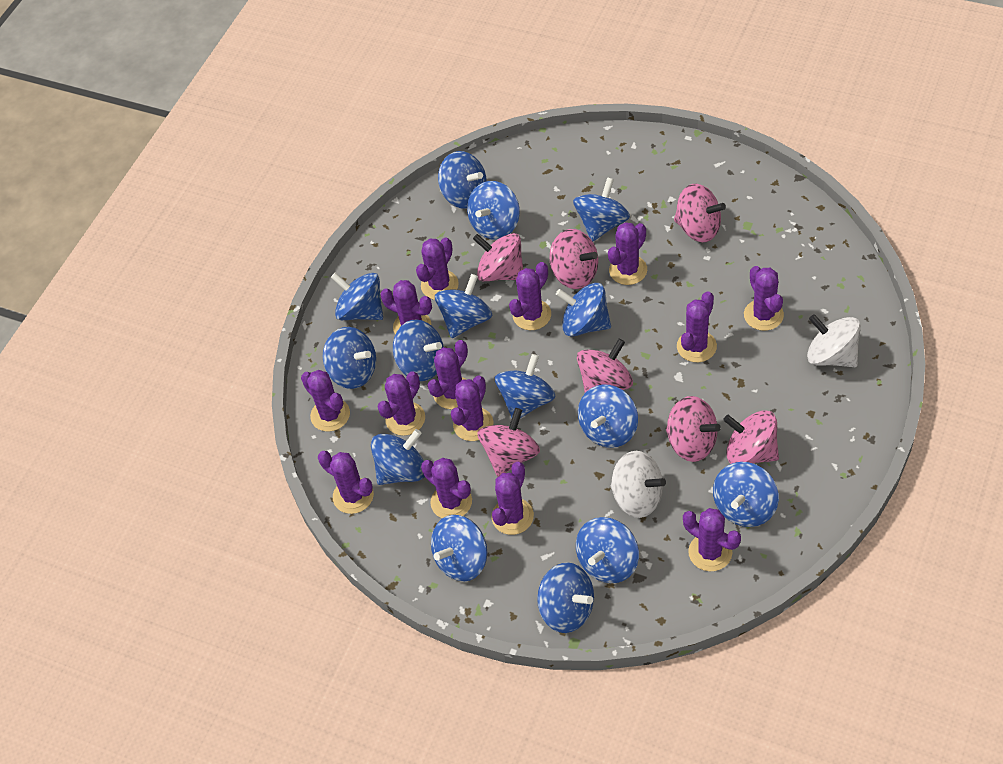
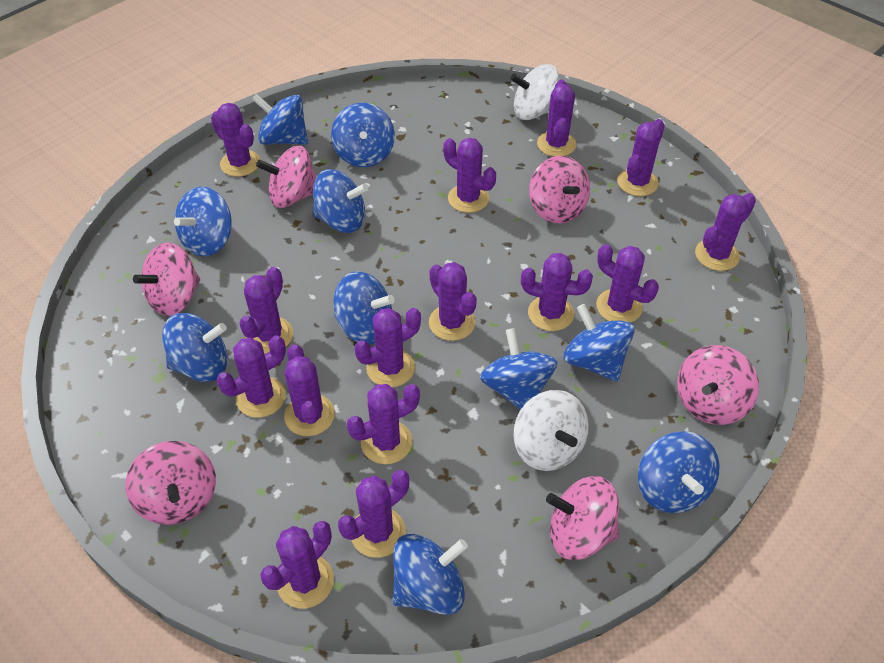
blue spinning top: 15 -> 10
pink spinning top: 7 -> 6
purple cactus: 14 -> 15

